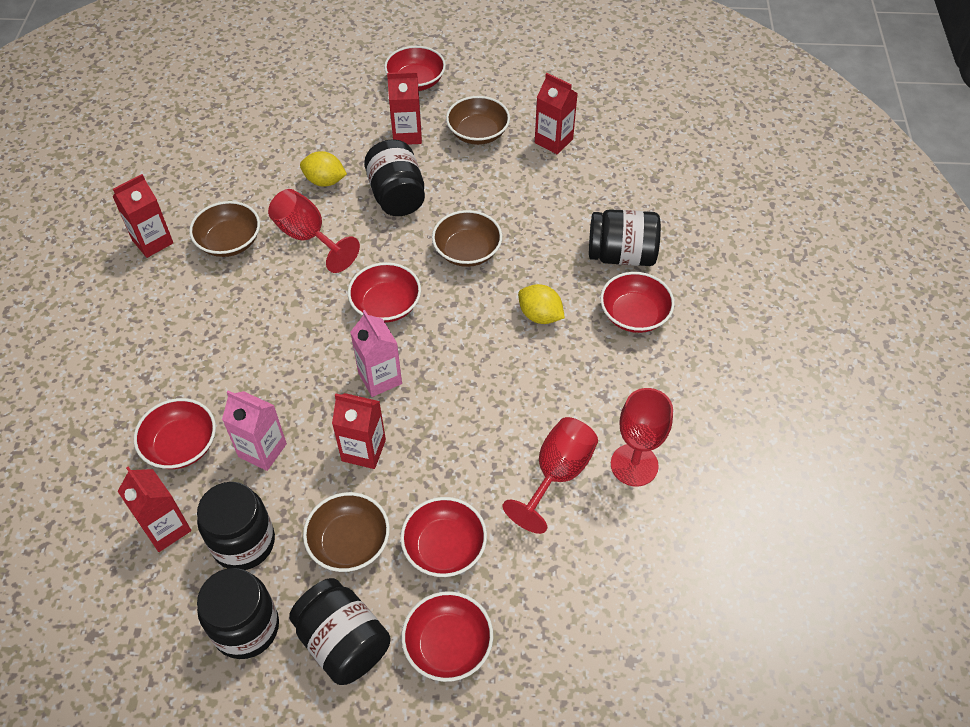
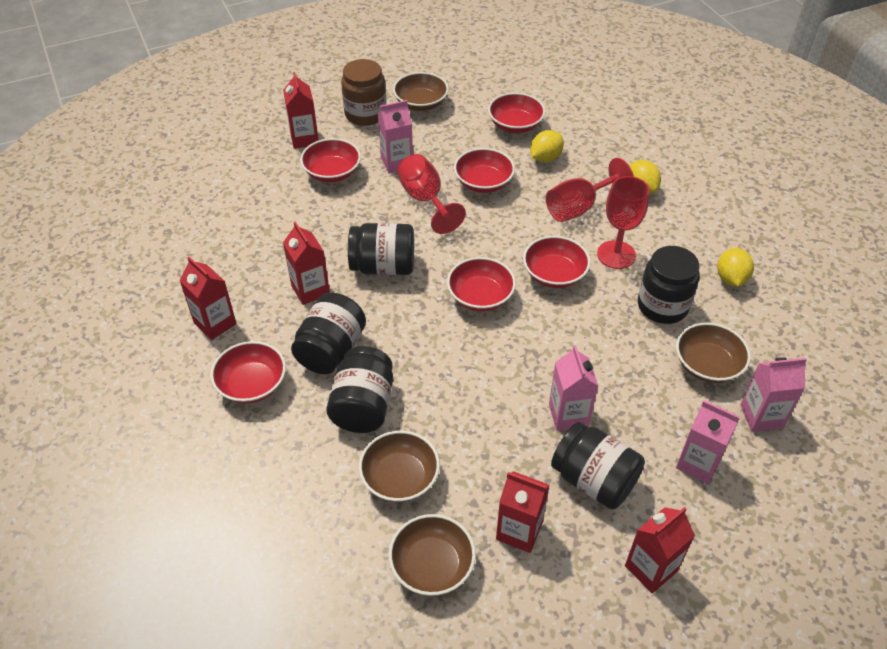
brown jar: 0 -> 1
pink carton: 2 -> 4
yellow lemon: 2 -> 3

